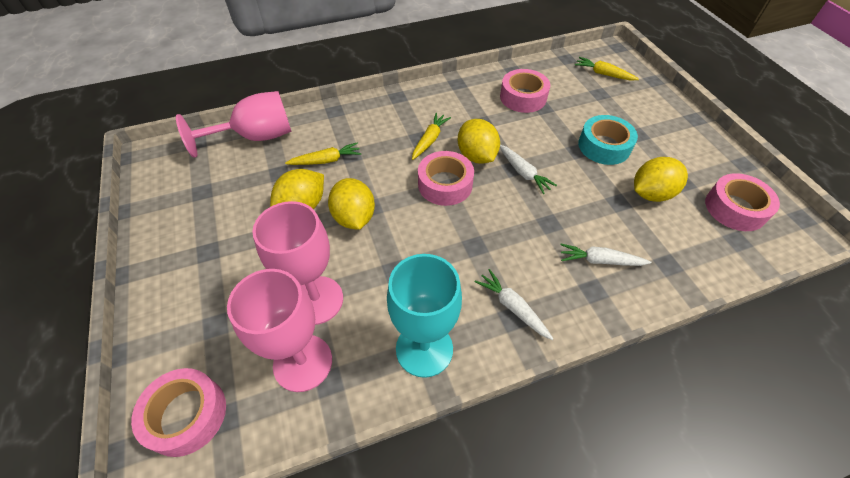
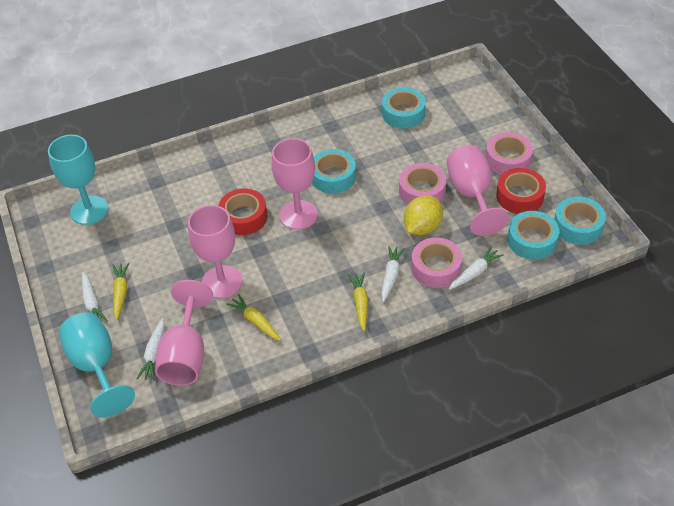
pink goblet: 3 -> 4
pink tape: 4 -> 3
red tape: 0 -> 2
turquoise goblet: 1 -> 2
turquoise tape: 1 -> 4
white carrot: 3 -> 4
yellow lemon: 4 -> 1

